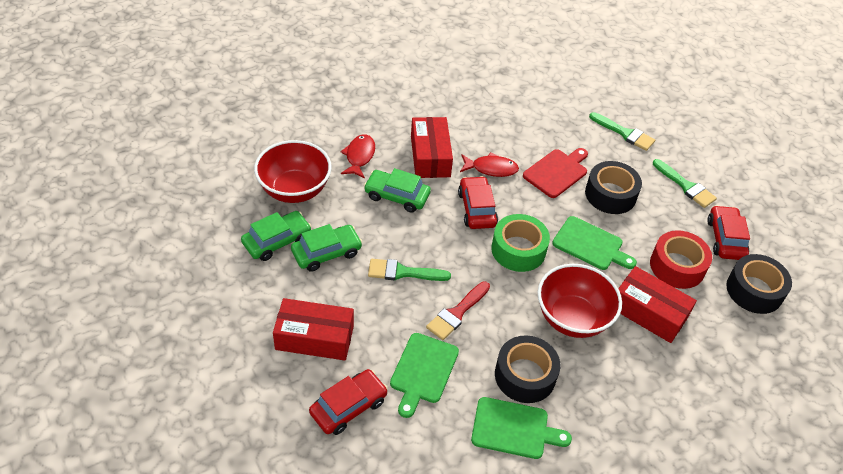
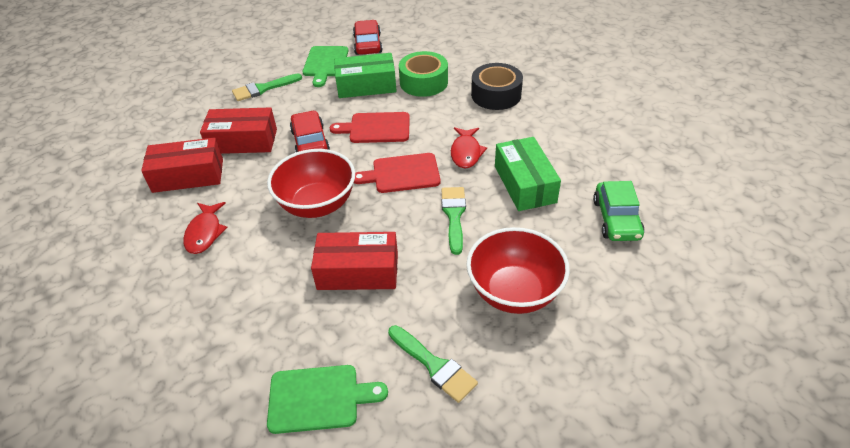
black tape: 3 -> 1
green box: 0 -> 2
green car: 3 -> 1
green cutting board: 3 -> 2
red brush: 1 -> 0
red car: 3 -> 2
red cutting board: 1 -> 2
red tape: 1 -> 0

